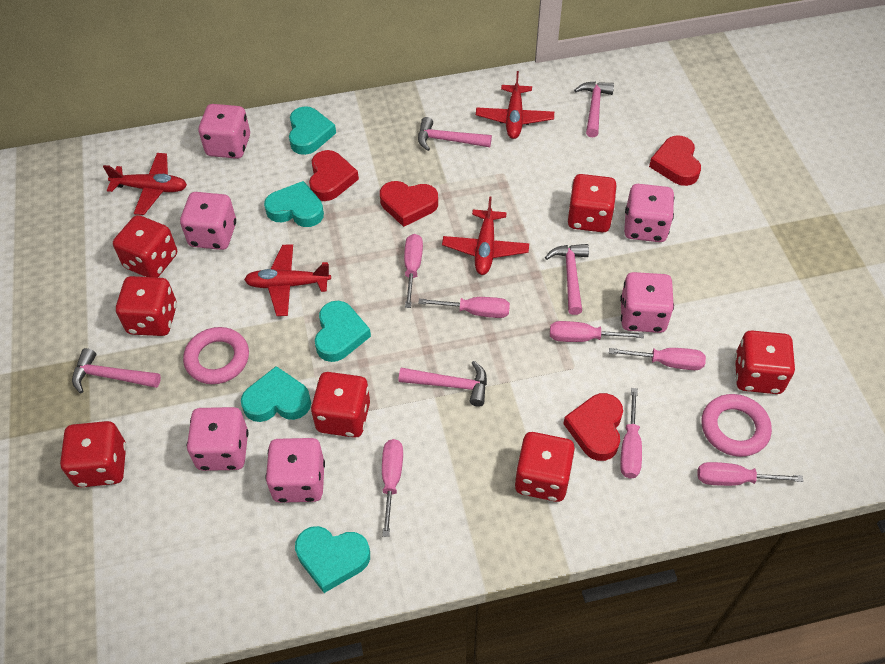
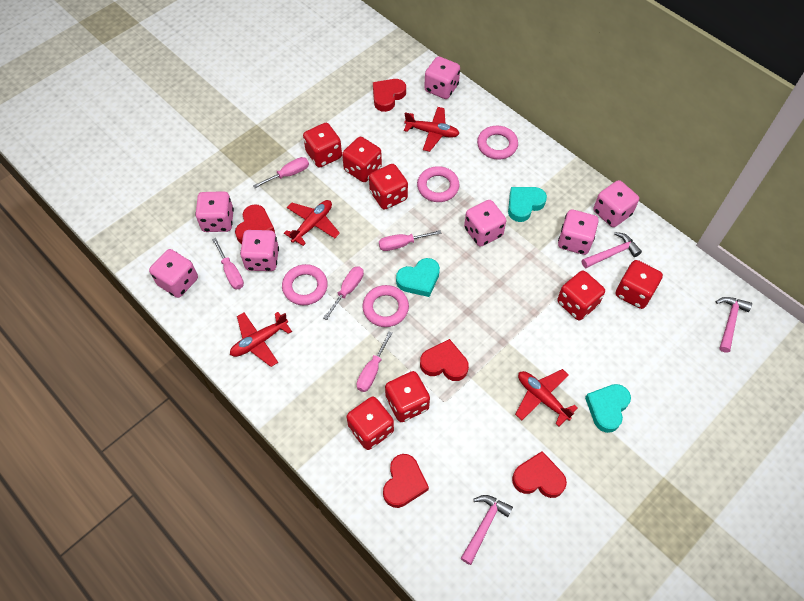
pink dice: 6 -> 7
pink hammer: 5 -> 3
pink ring: 2 -> 4
pink screwdriver: 7 -> 5
red heart: 4 -> 5
turquoise heart: 5 -> 3

